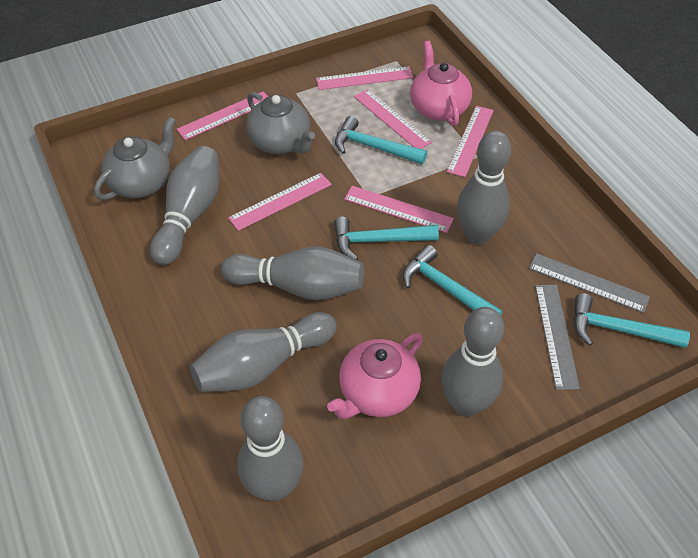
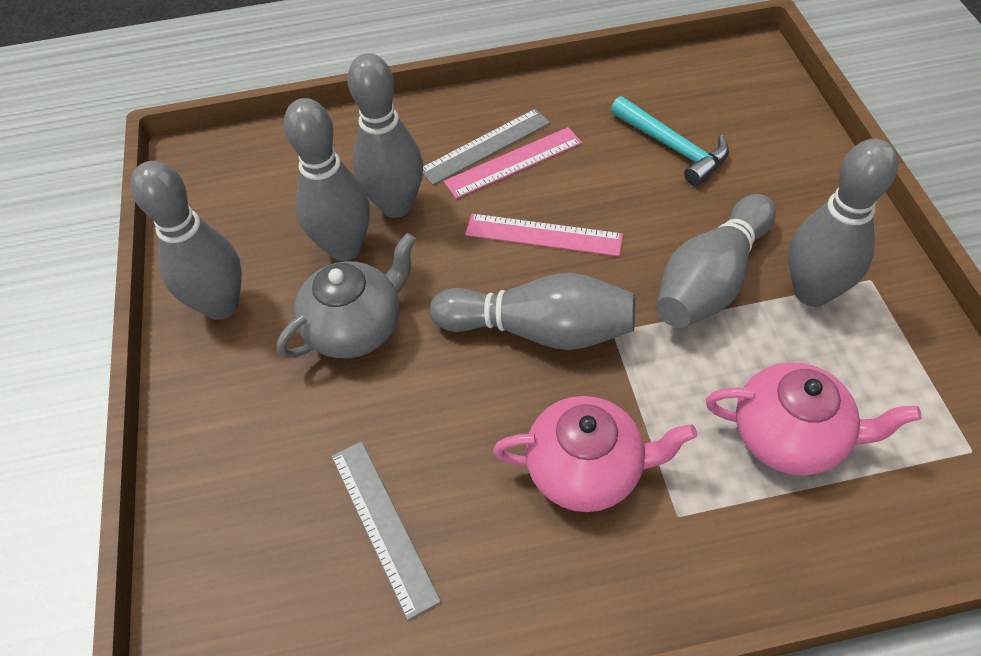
grey teapot: 2 -> 1
pink ruler: 6 -> 2
turquoise hammer: 4 -> 1

